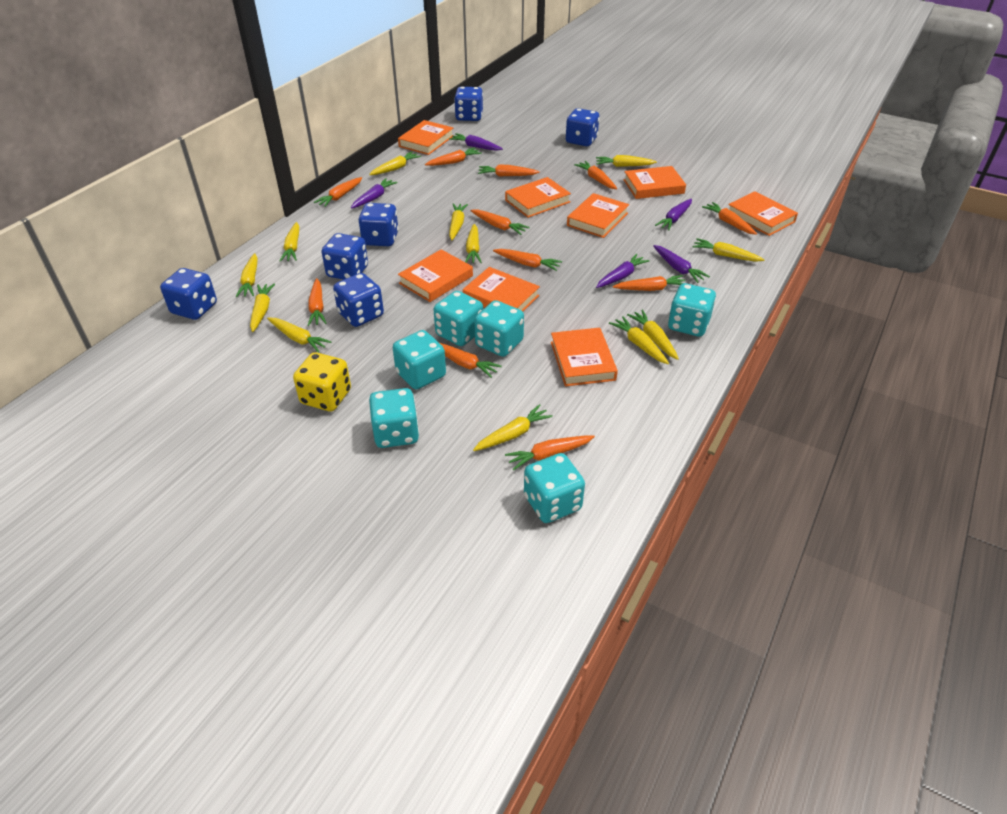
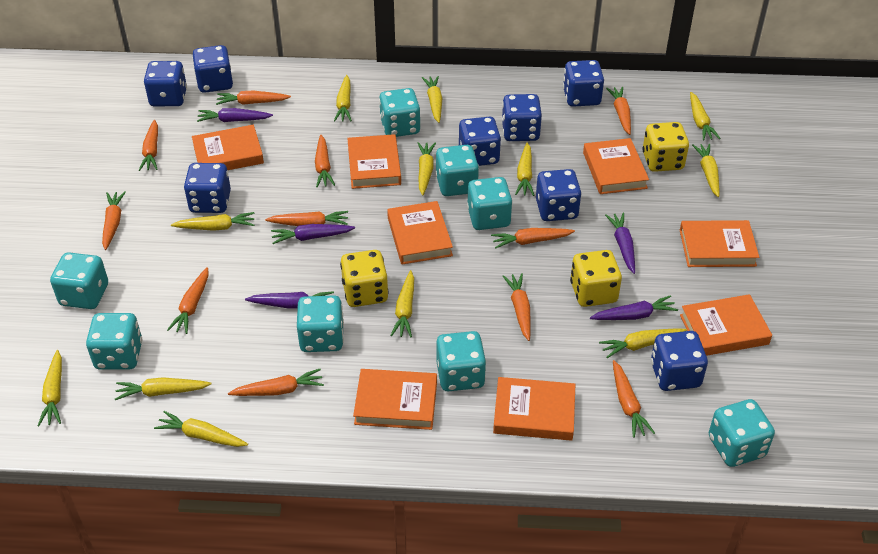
blue dice: 6 -> 8
turquoise dice: 6 -> 8
yellow dice: 1 -> 3

